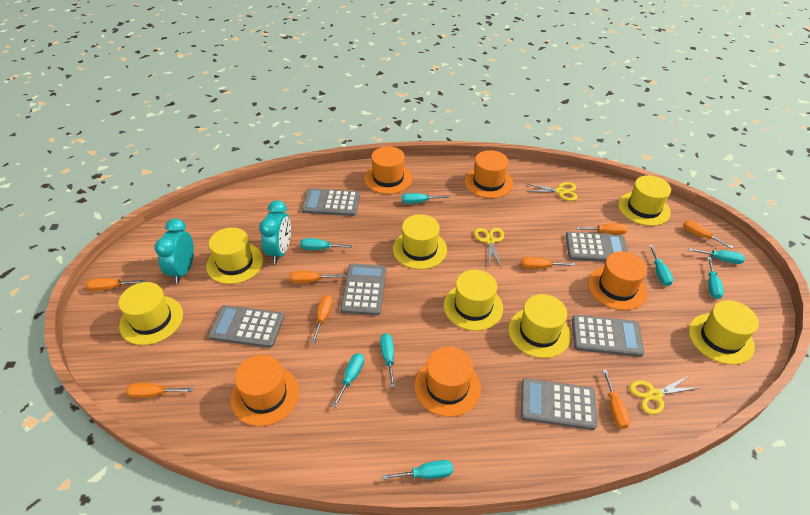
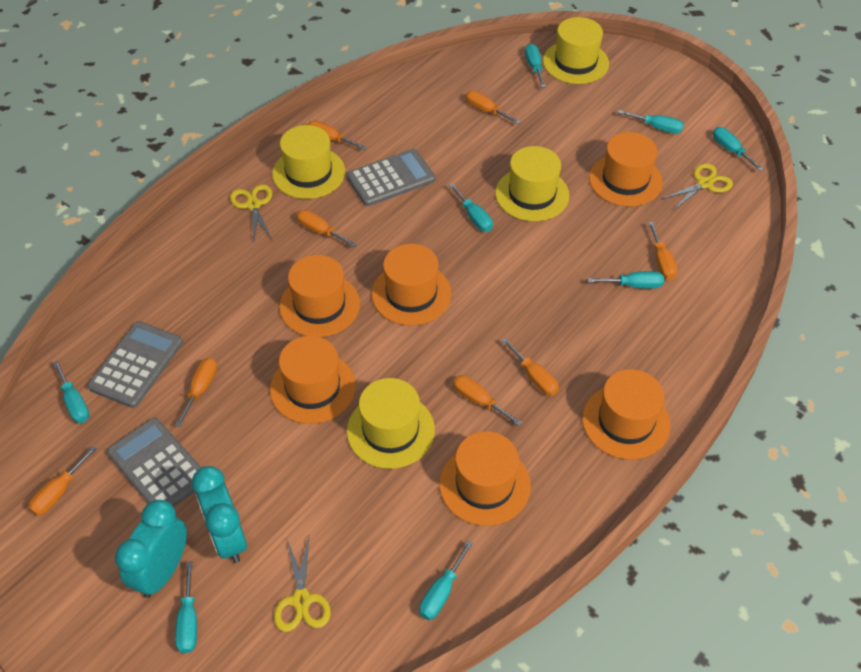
grey calculator: 6 -> 3
orange hat: 5 -> 6
yellow hat: 7 -> 4

